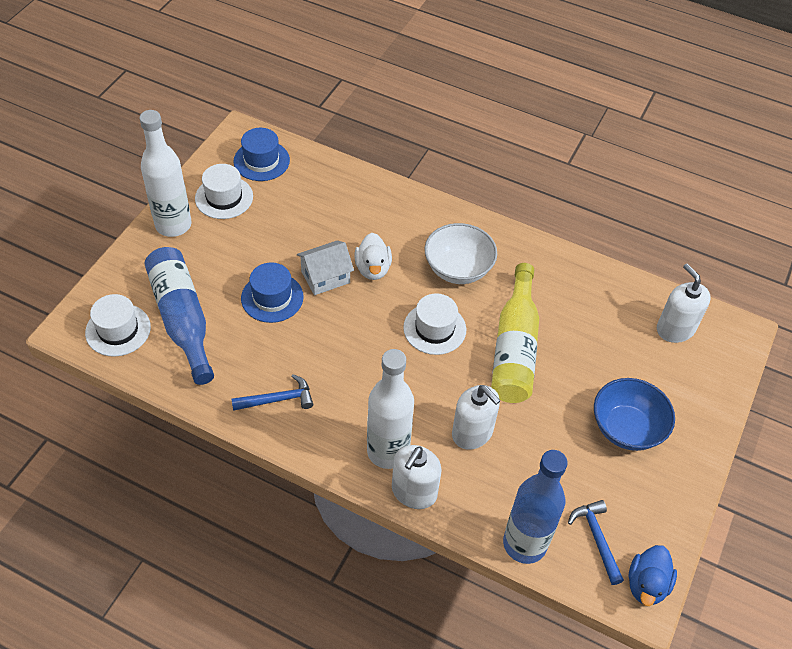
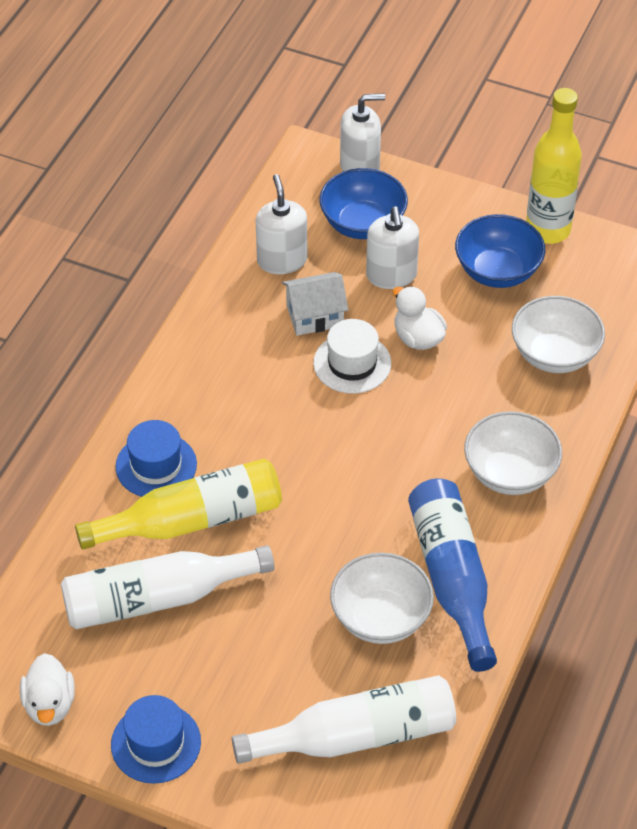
blue bottle: 2 -> 1
blue bowl: 1 -> 2
blue duck: 1 -> 0
blue hammer: 2 -> 0
white bowl: 1 -> 3
white duck: 1 -> 2
white hat: 3 -> 1
yellow bottle: 1 -> 2

